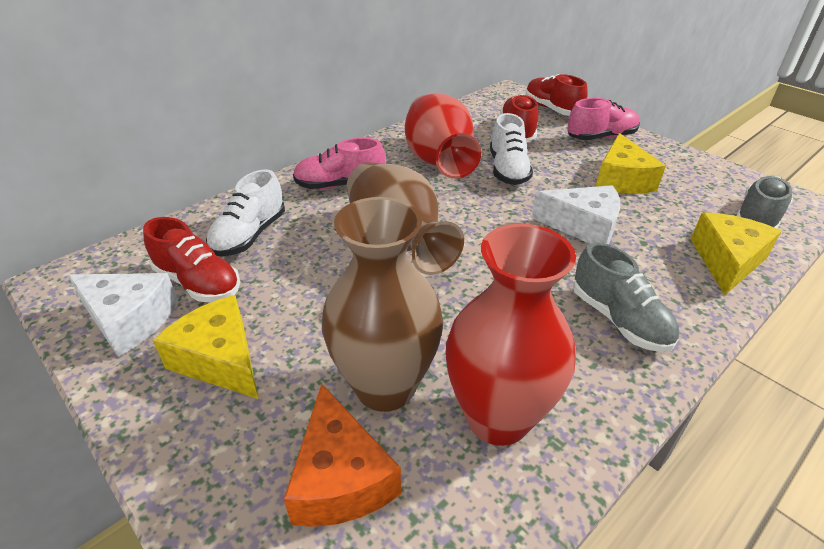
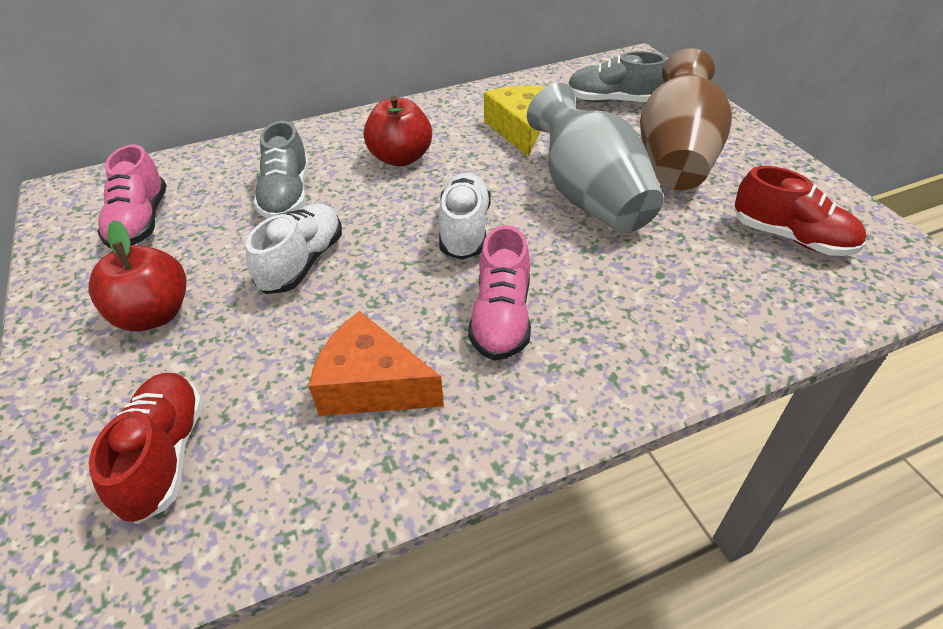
brown vase: 2 -> 1
grey vase: 0 -> 1
red apple: 0 -> 2
red shoe: 3 -> 2
red vase: 2 -> 0
white cheese: 2 -> 0
yellow cheese: 3 -> 1

